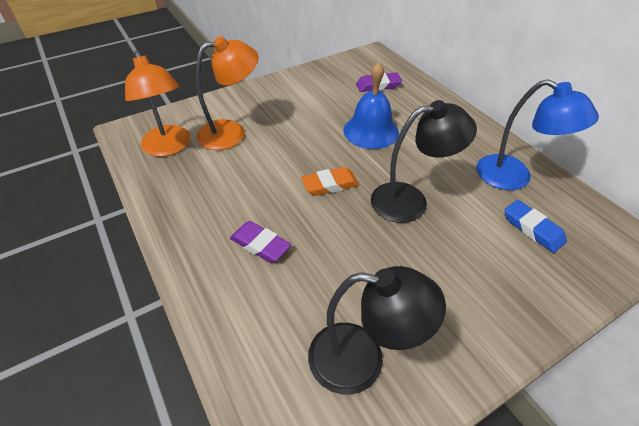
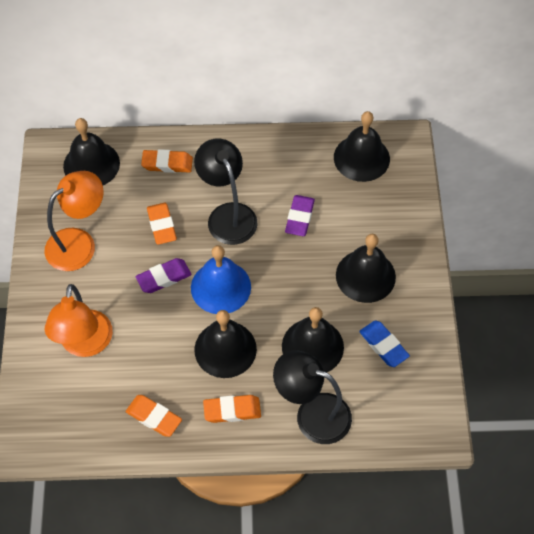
black bell: 0 -> 5
blue lamp: 1 -> 0
orange eraser: 1 -> 4

